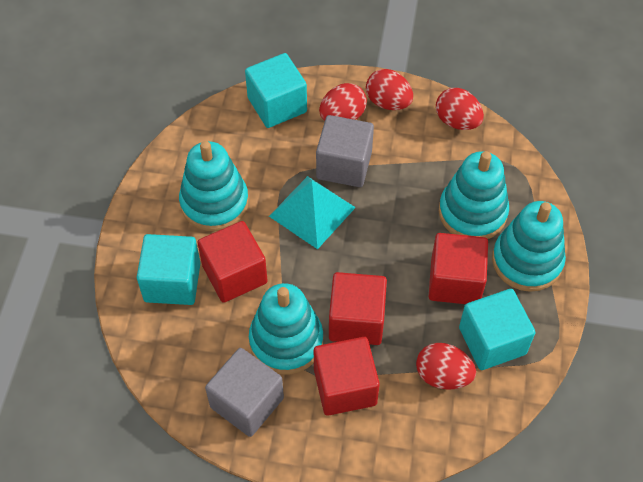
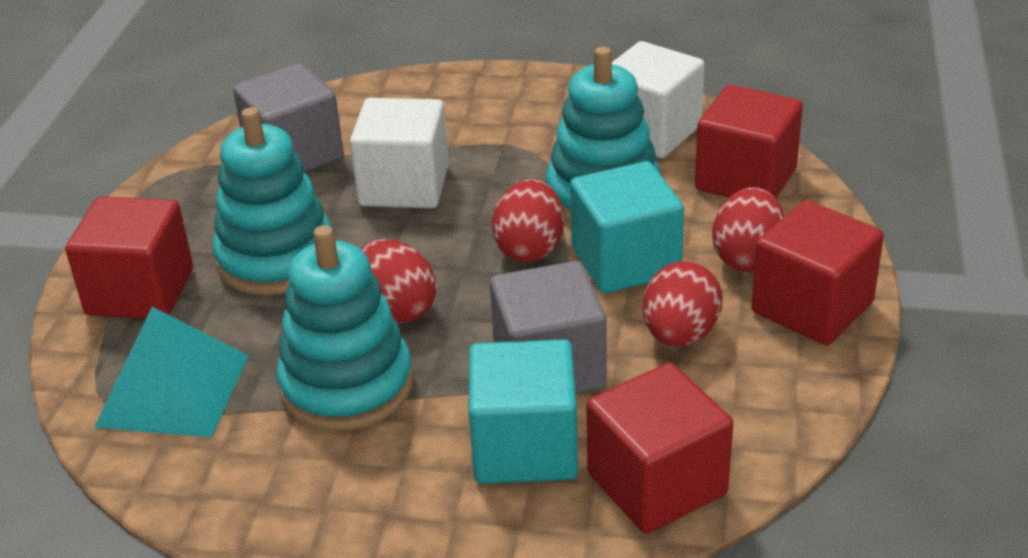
turquoise cube: 3 -> 2
turquoise stacking toy: 4 -> 3
white cube: 0 -> 2

